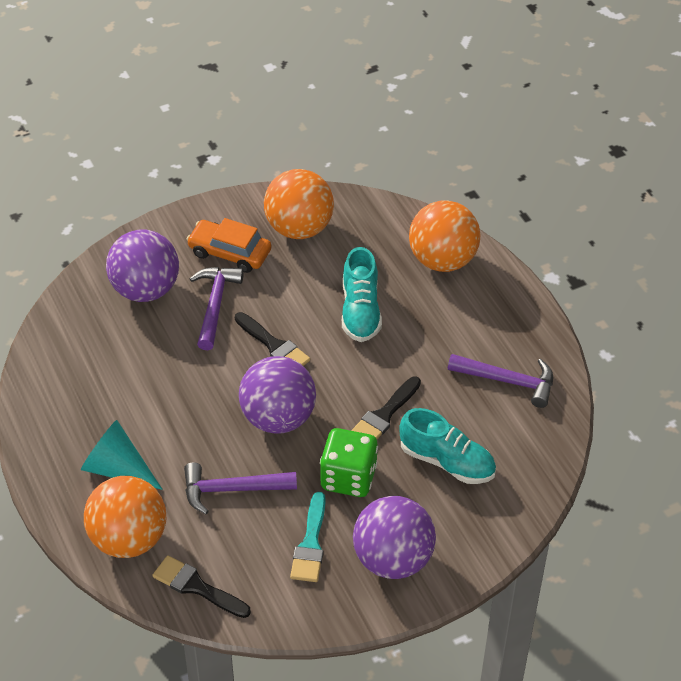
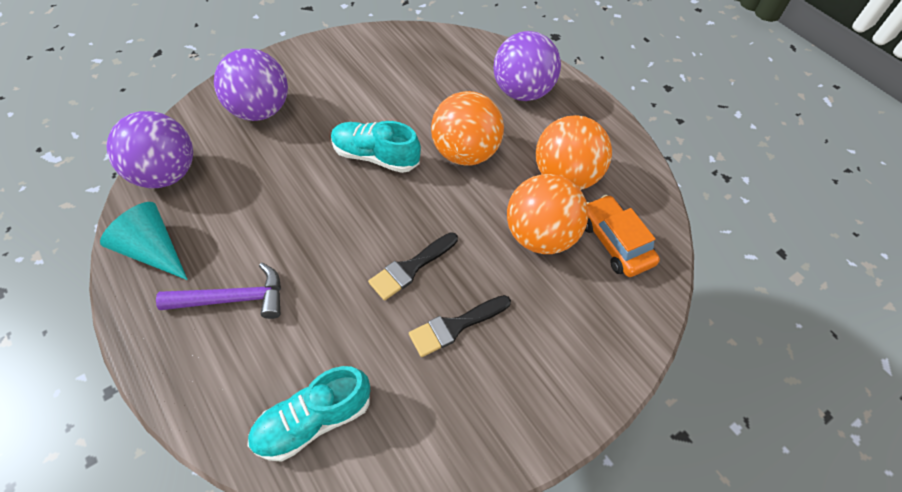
black brush: 3 -> 2
green dice: 1 -> 0
purple hammer: 3 -> 1
turquoise brush: 1 -> 0

